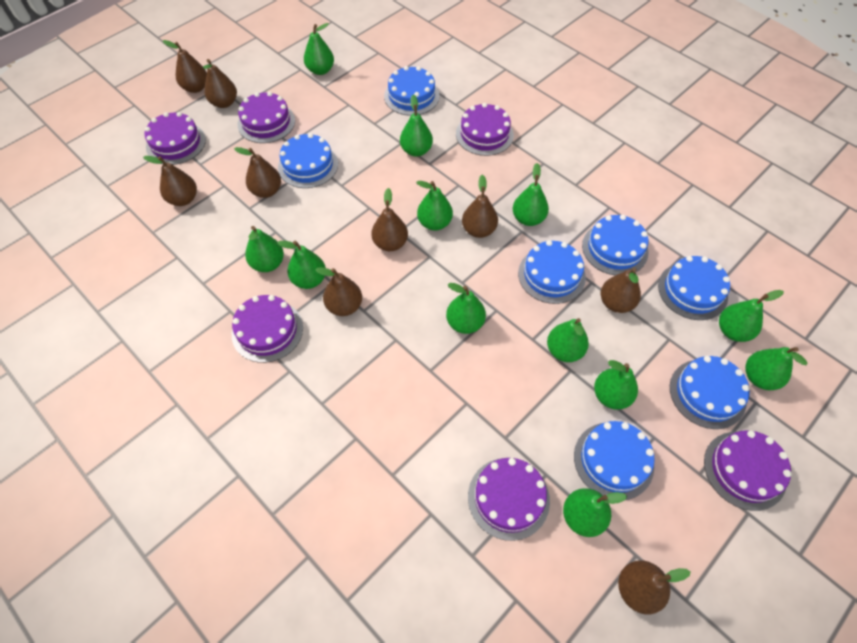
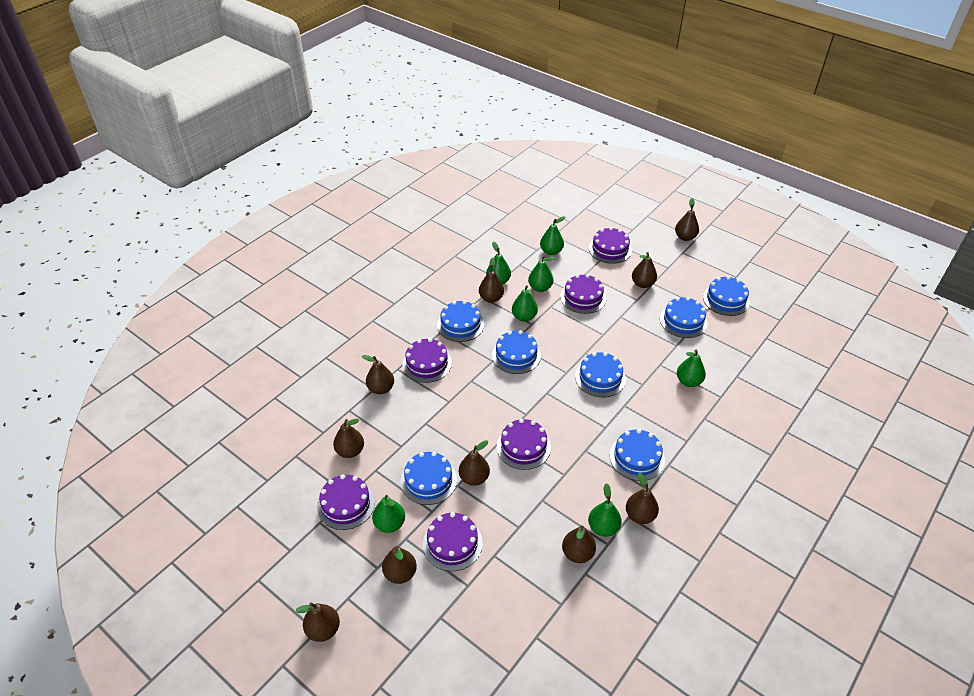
brown pear: 9 -> 10
green pear: 12 -> 7

